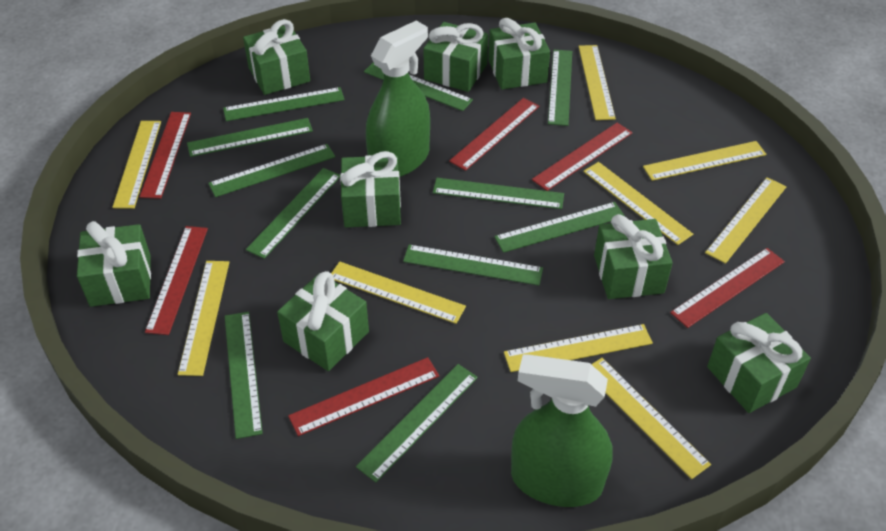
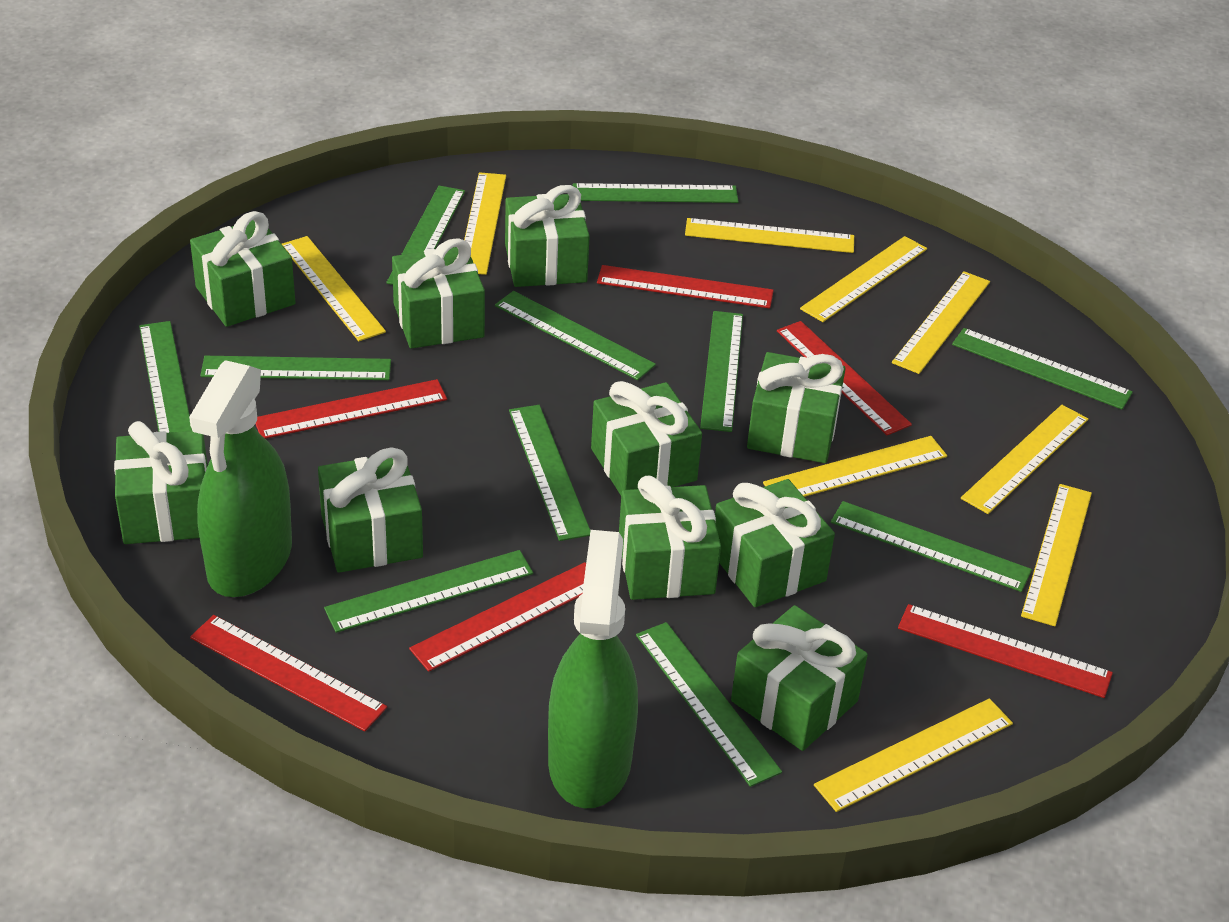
green gift: 8 -> 10

